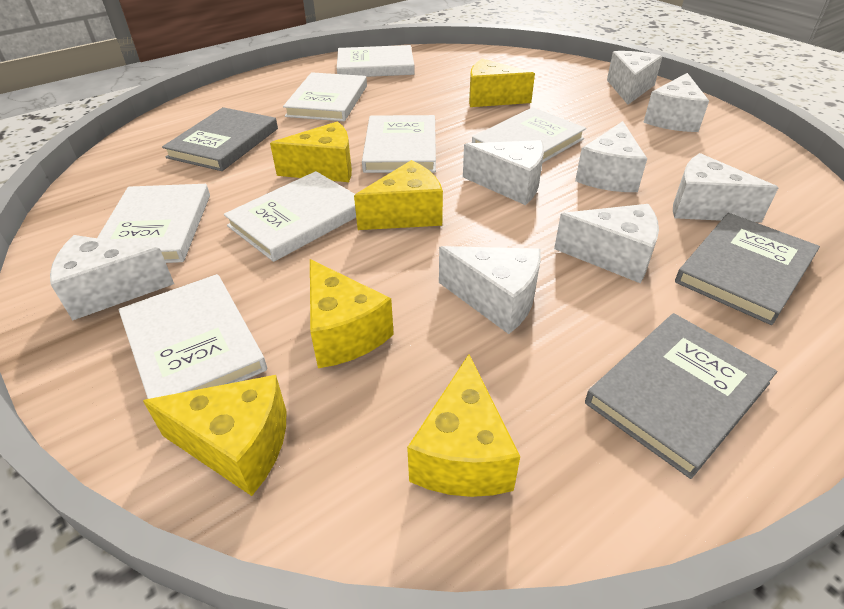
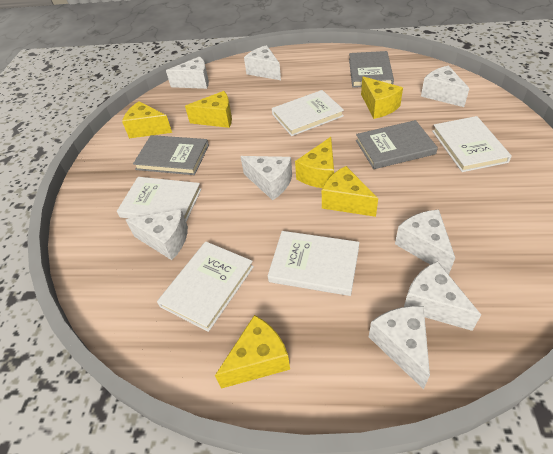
white book: 7 -> 5

